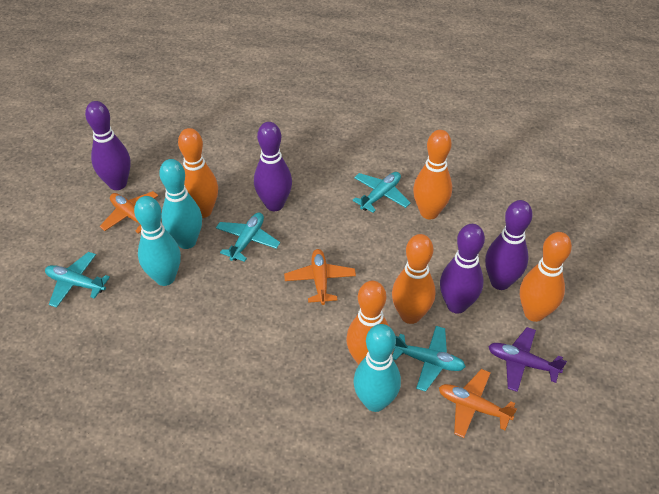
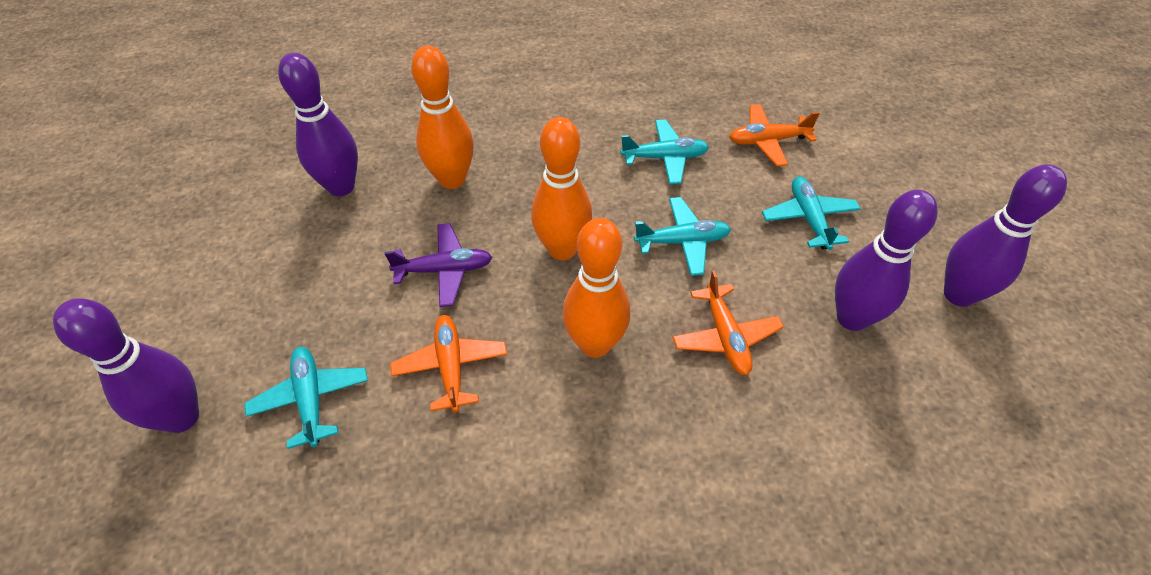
orange bowling pin: 5 -> 3
turquoise bowling pin: 3 -> 0

